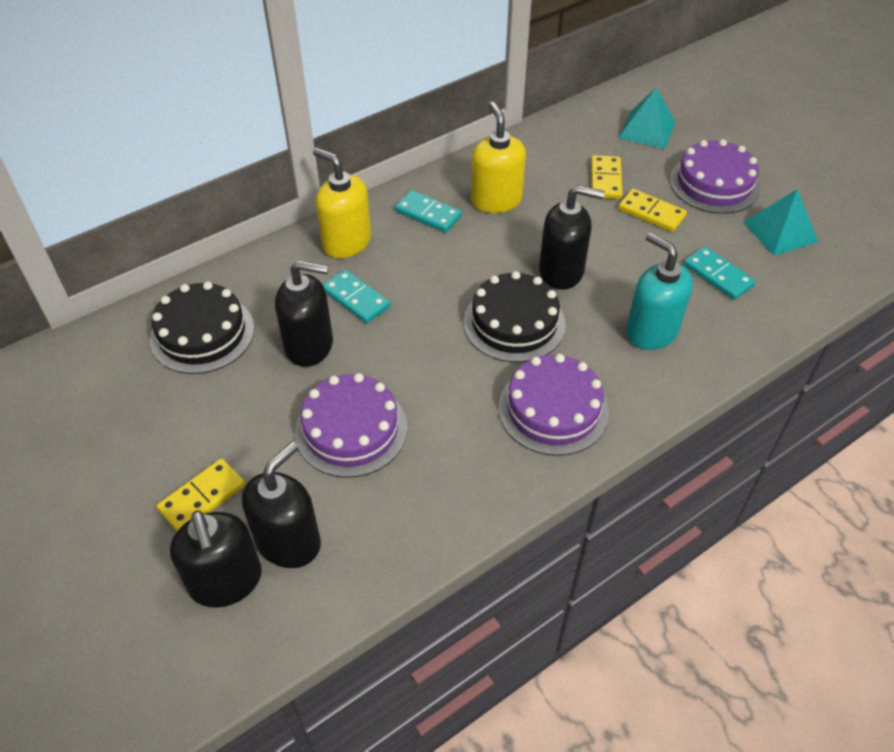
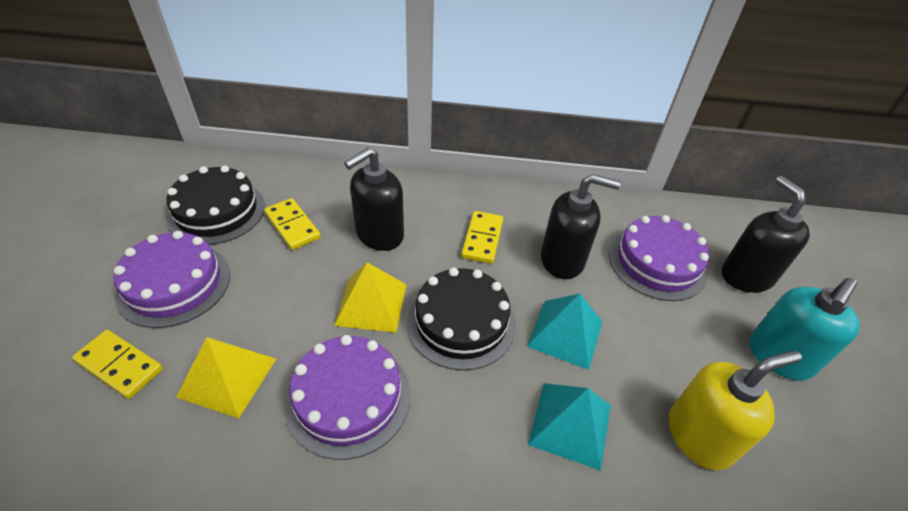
black soap dispenser: 4 -> 3
turquoise domino: 3 -> 0
yellow pyramid: 0 -> 2
yellow soap dispenser: 2 -> 1

